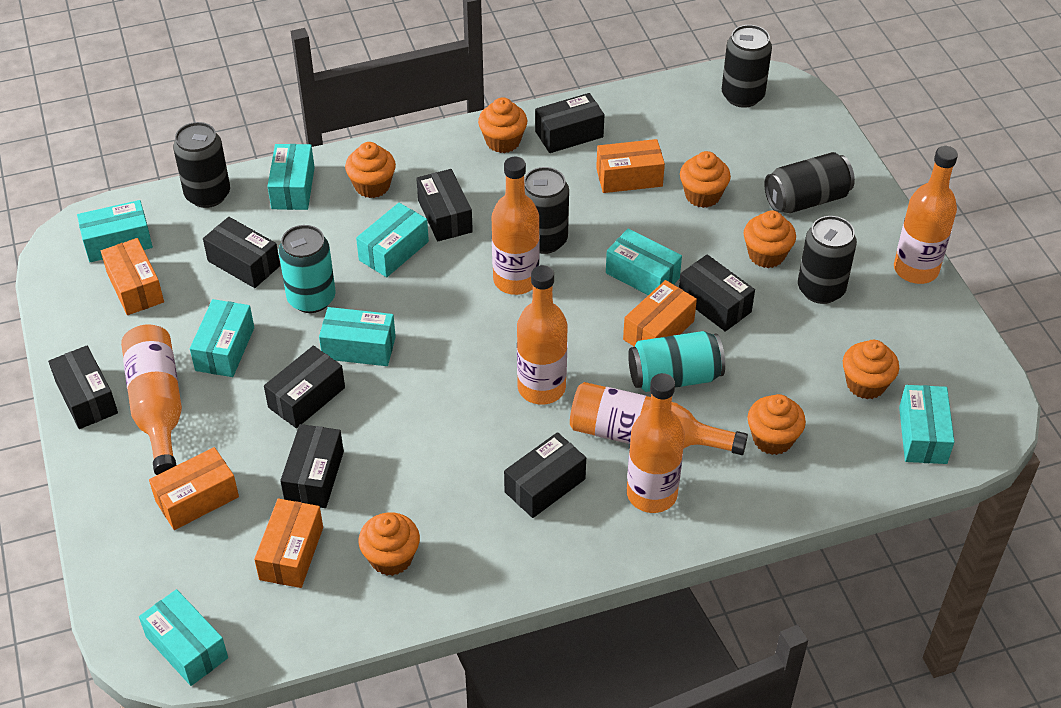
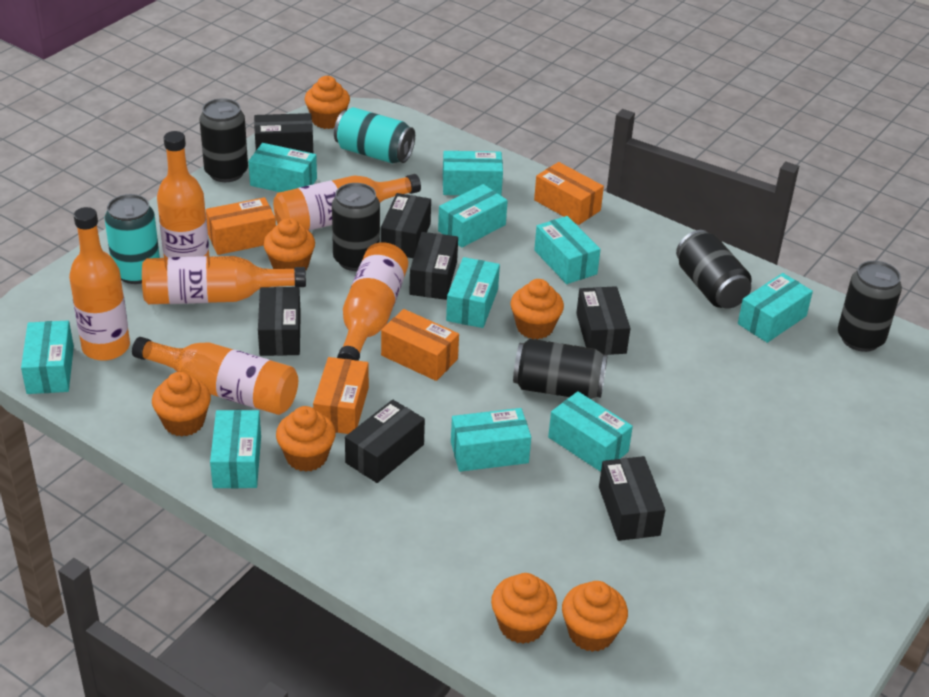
black box: 8 -> 7
orange box: 5 -> 4
turquoise box: 8 -> 10

